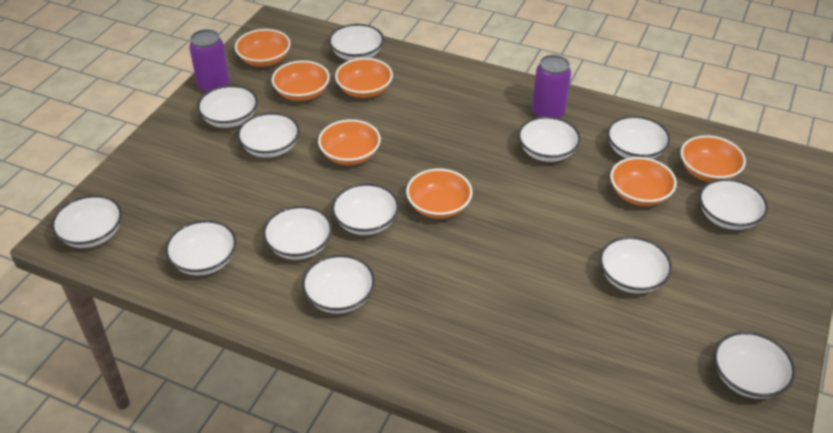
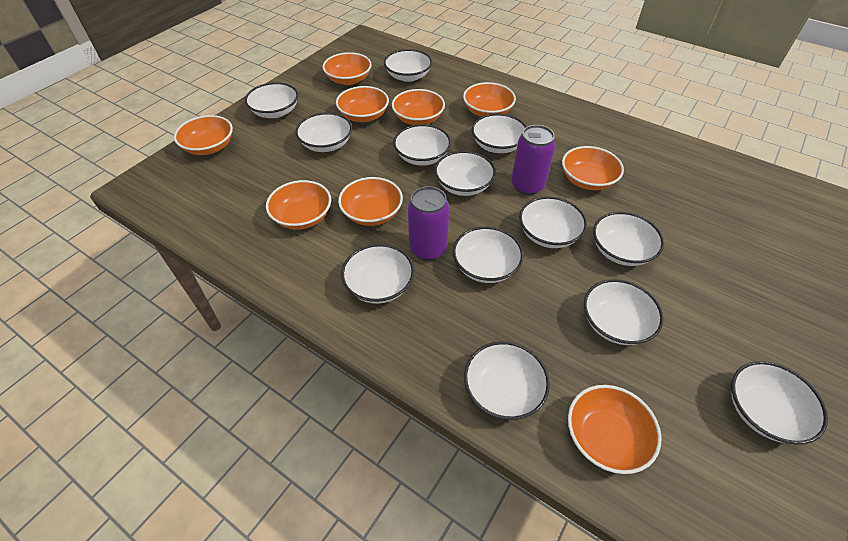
orange bowl: 7 -> 9

